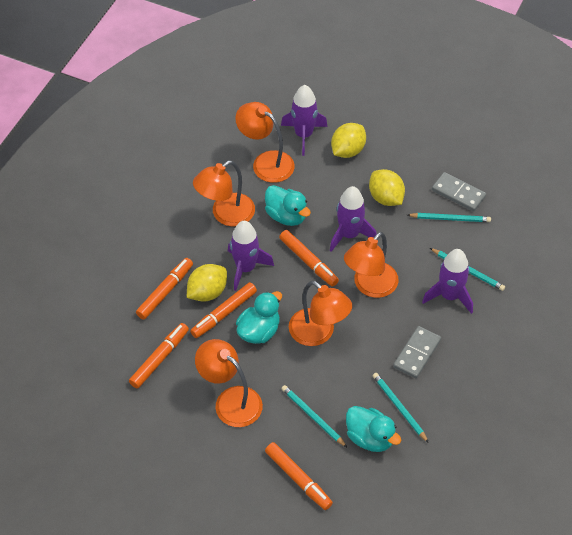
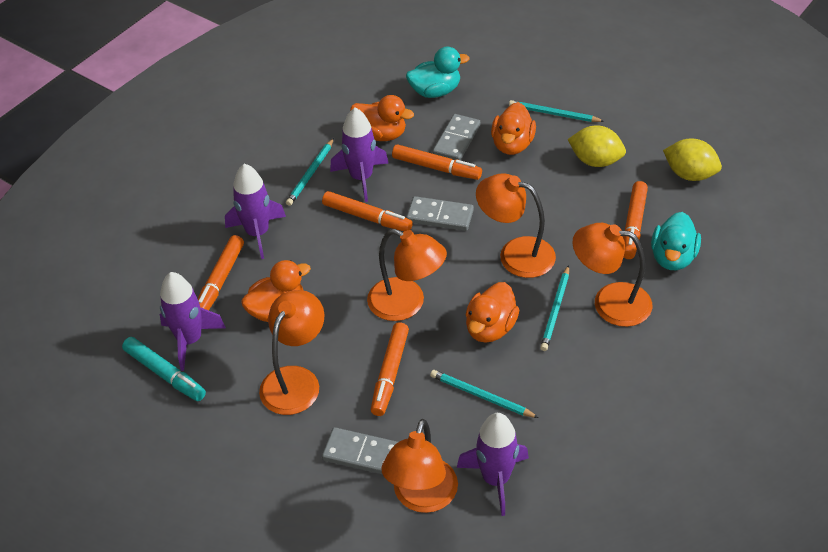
grey domino: 2 -> 3
orange duck: 0 -> 4
turquoise duck: 3 -> 2
turquoise marker: 0 -> 1
yellow lemon: 3 -> 2

